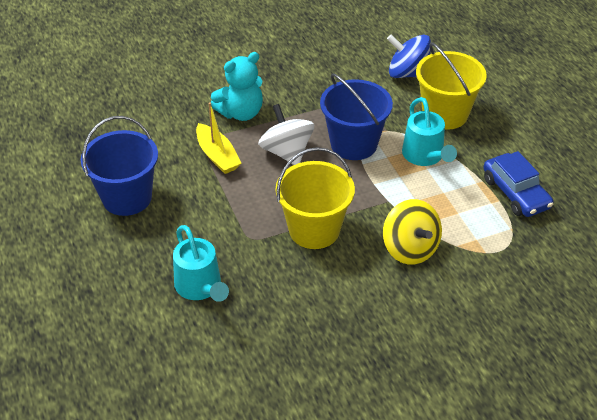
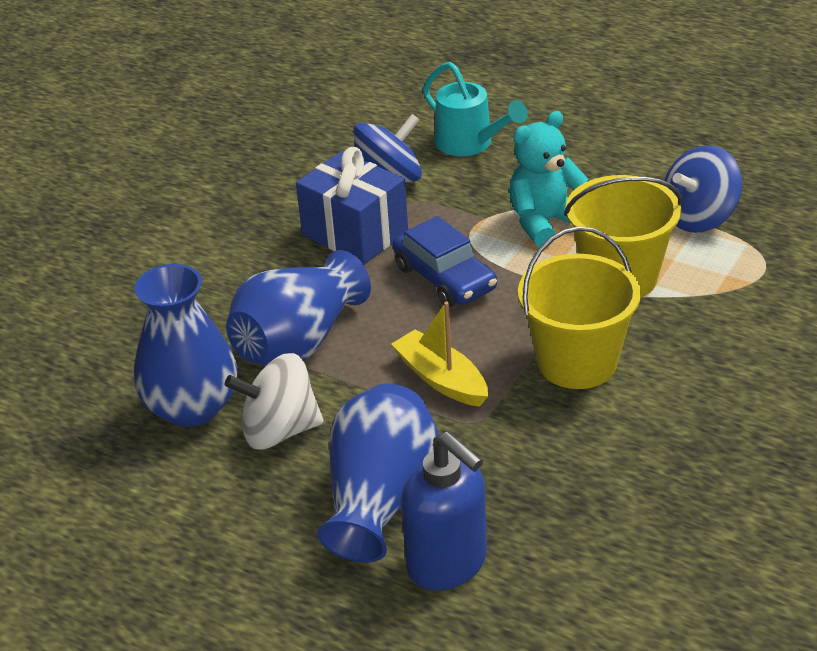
blue bucket: 2 -> 0
blue gift: 0 -> 1
blue soap dispenser: 0 -> 1
blue spinning top: 1 -> 2
blue vase: 0 -> 3
turquoise watering can: 2 -> 1
yellow spinning top: 1 -> 0

